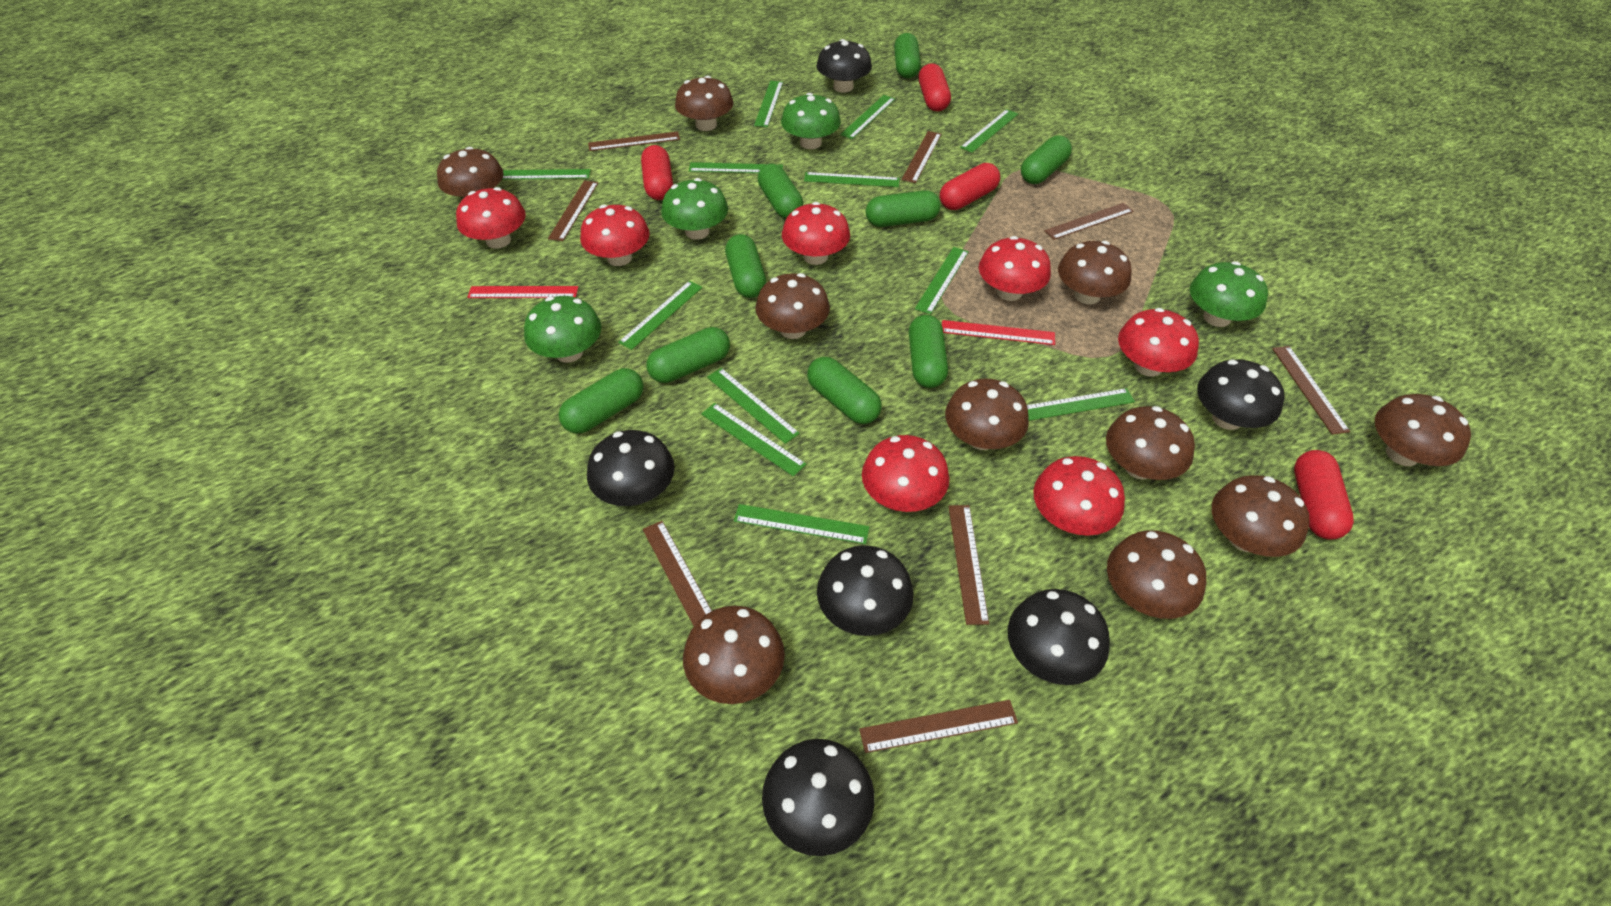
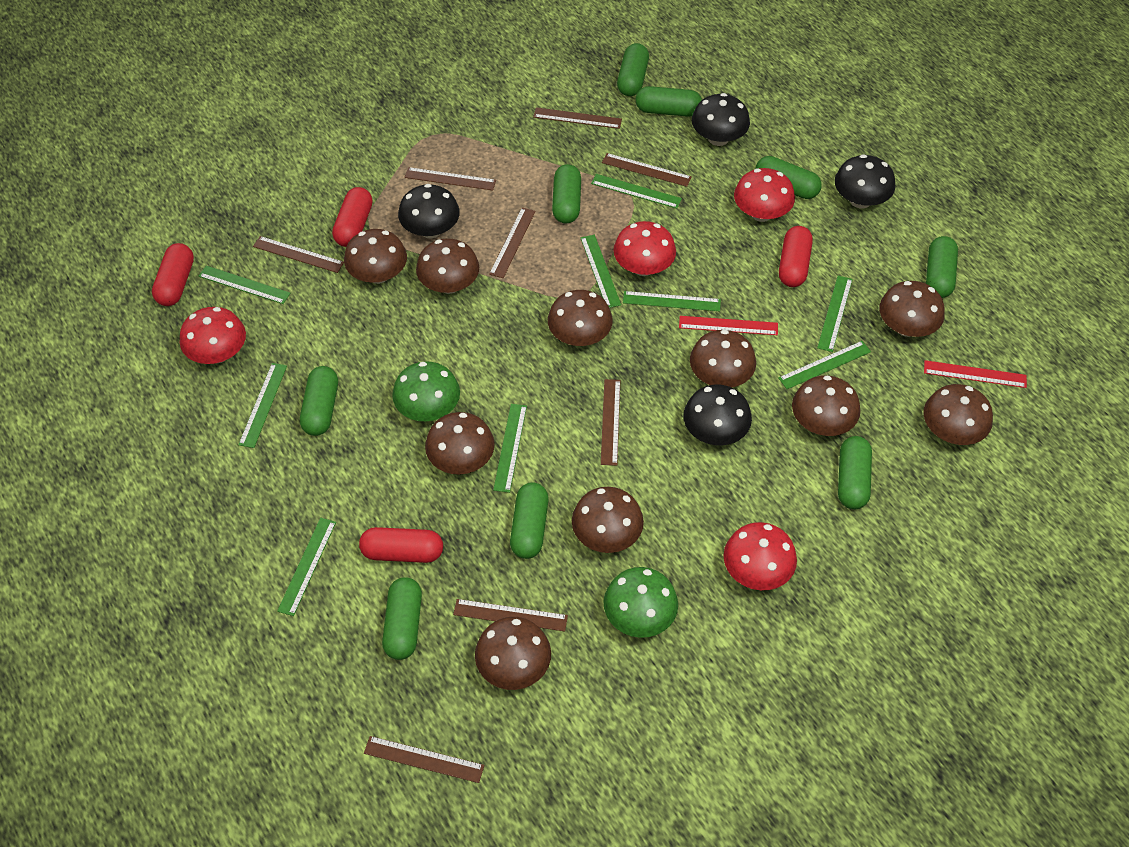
black mushroom: 6 -> 4
green mushroom: 4 -> 2
green ruler: 12 -> 9
red mushroom: 7 -> 4

